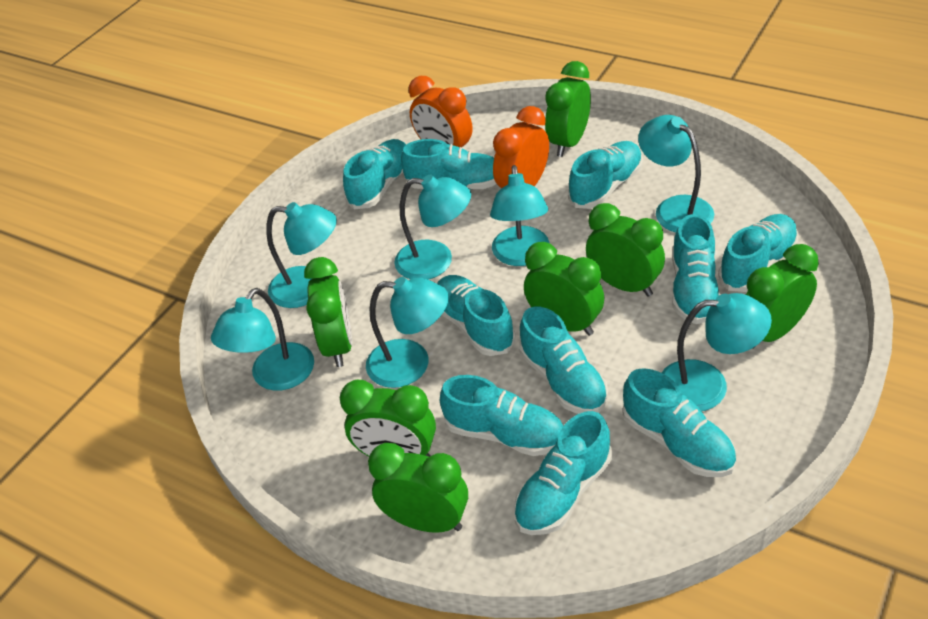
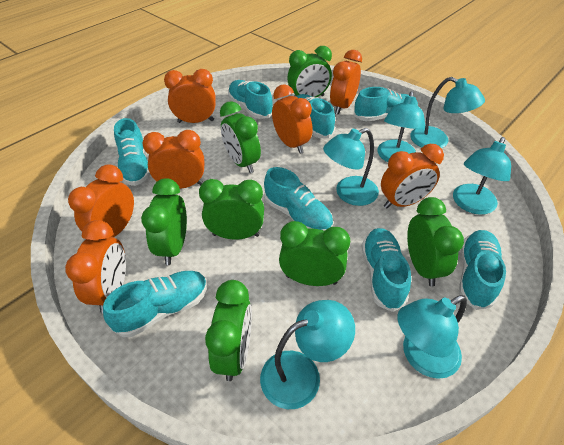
orange clock: 2 -> 7
turquoise lamp: 7 -> 6
turquoise shoe: 10 -> 8

